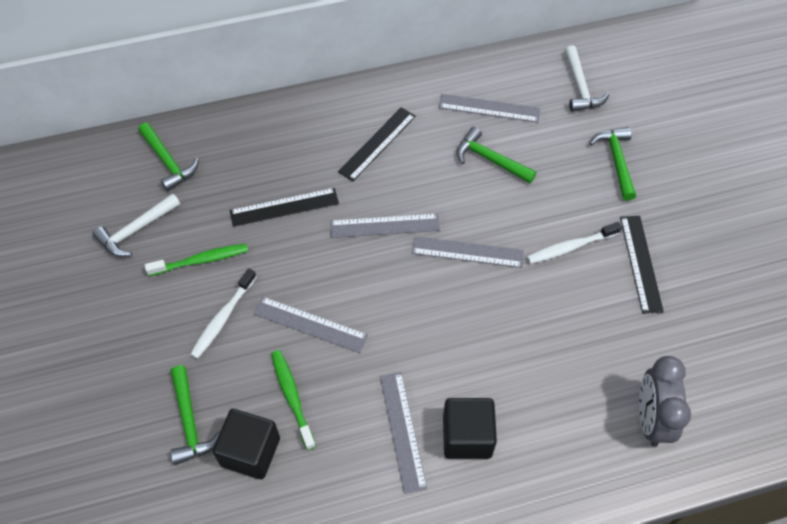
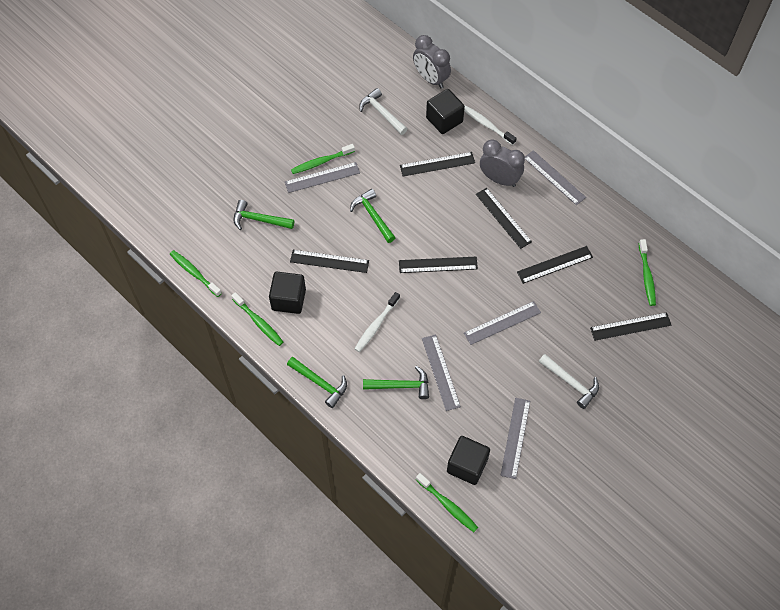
black cube: 2 -> 3
black ruler: 3 -> 6
green toothbrush: 2 -> 5
grey clock: 1 -> 2

